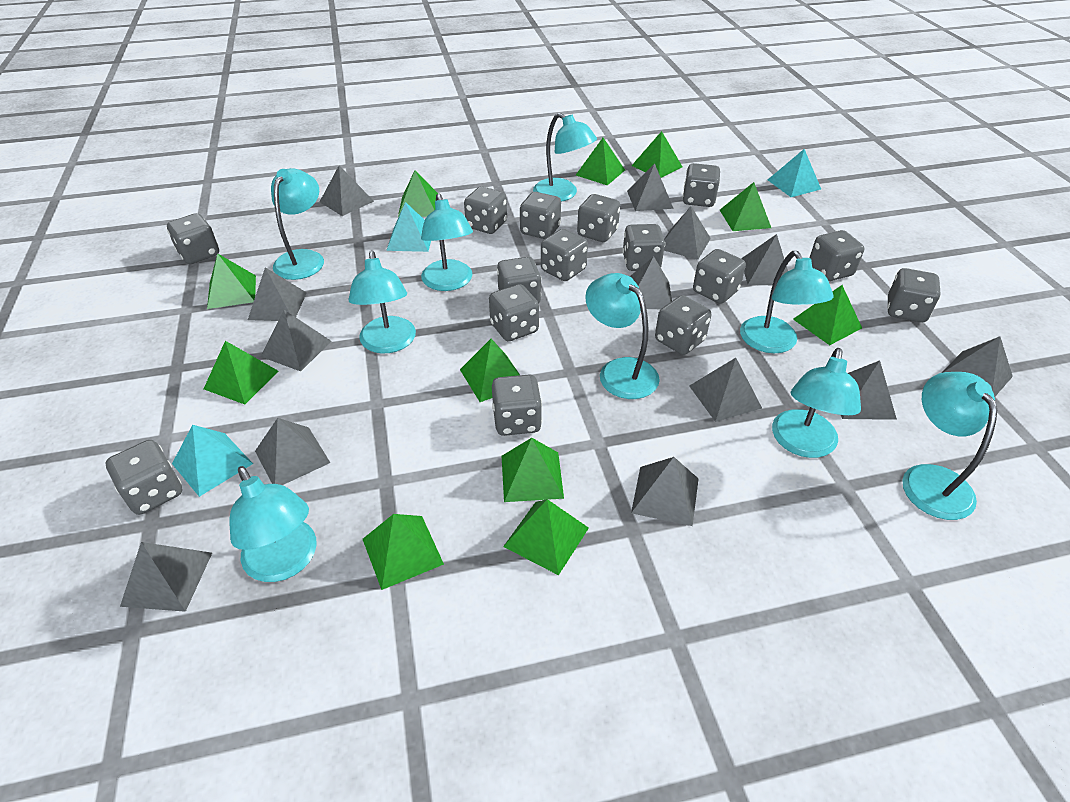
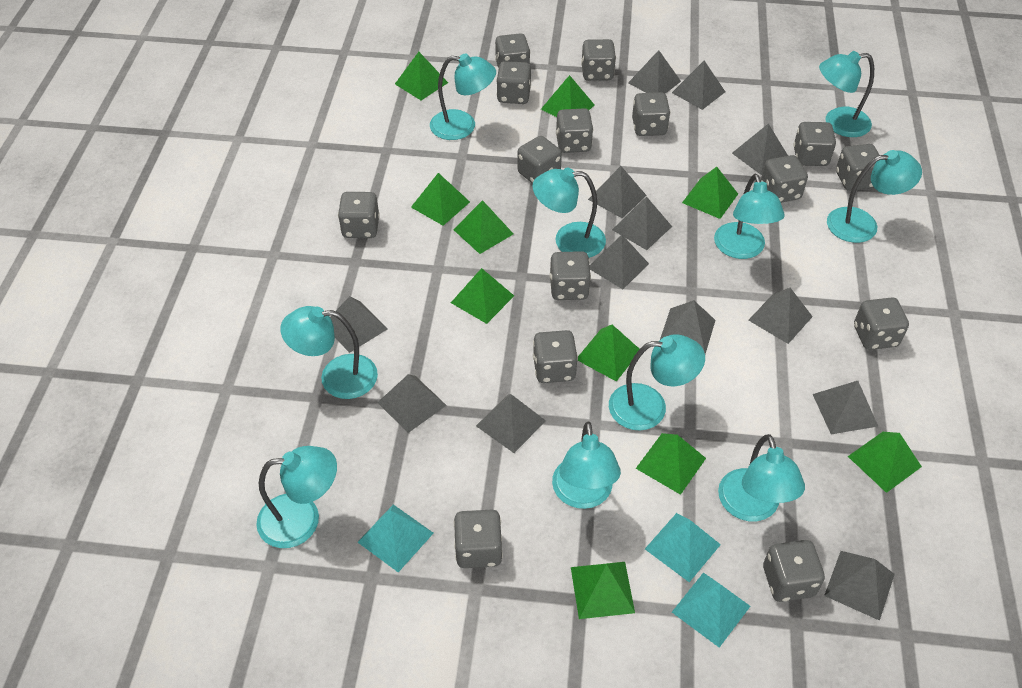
green pyramid: 11 -> 10
turquoise lamp: 9 -> 10

